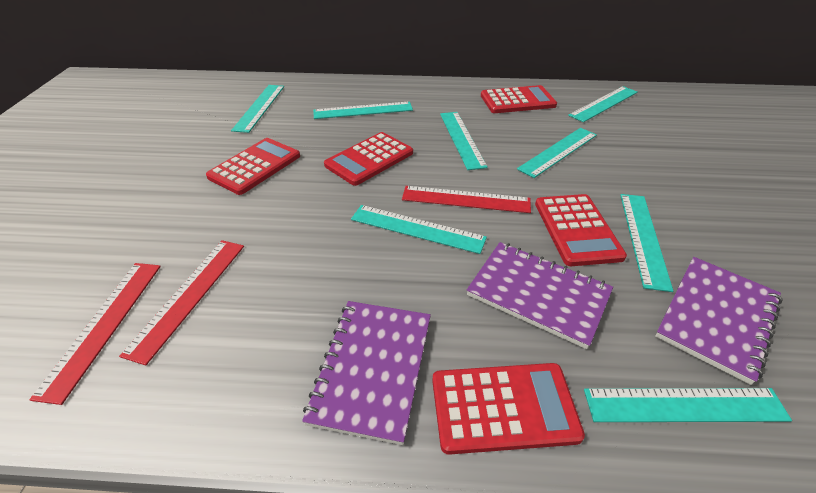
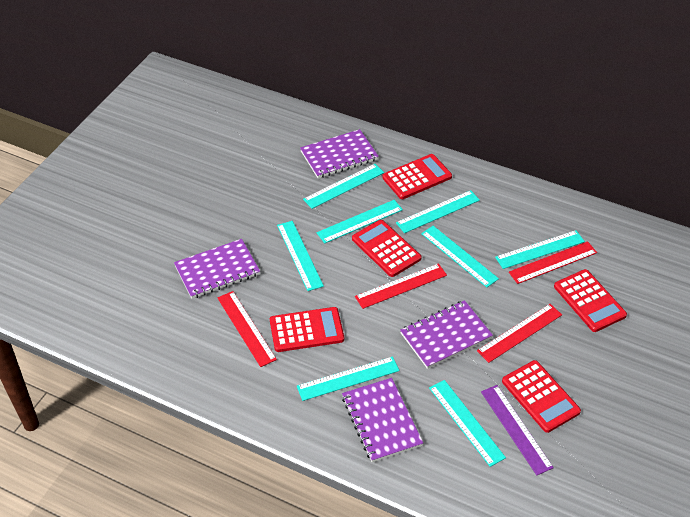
purple notebook: 3 -> 4
purple ruler: 0 -> 1
red ruler: 3 -> 4

